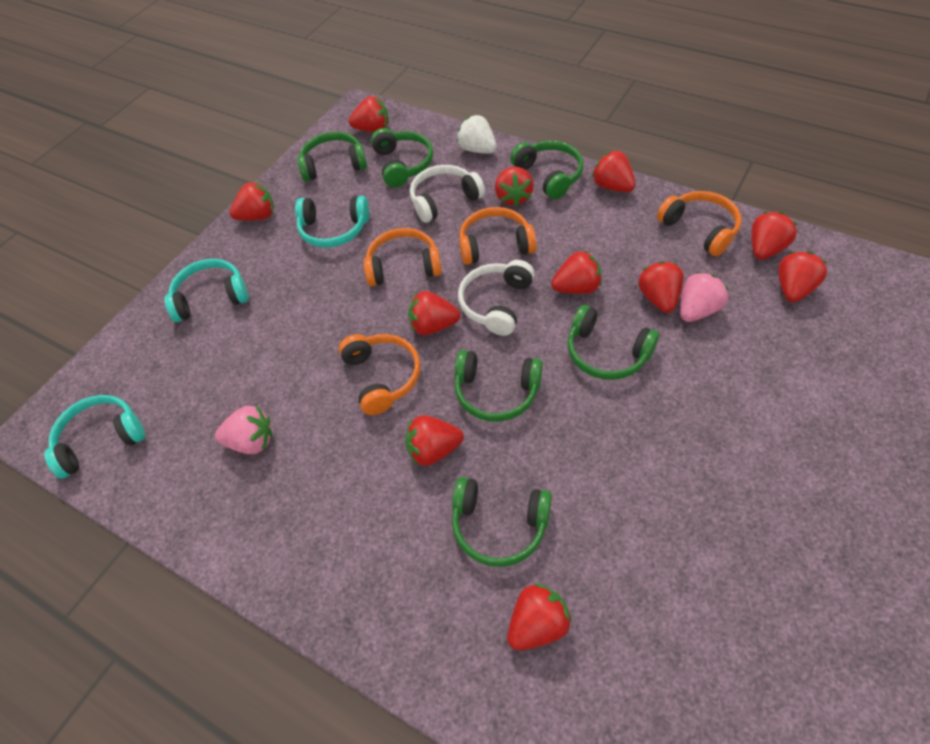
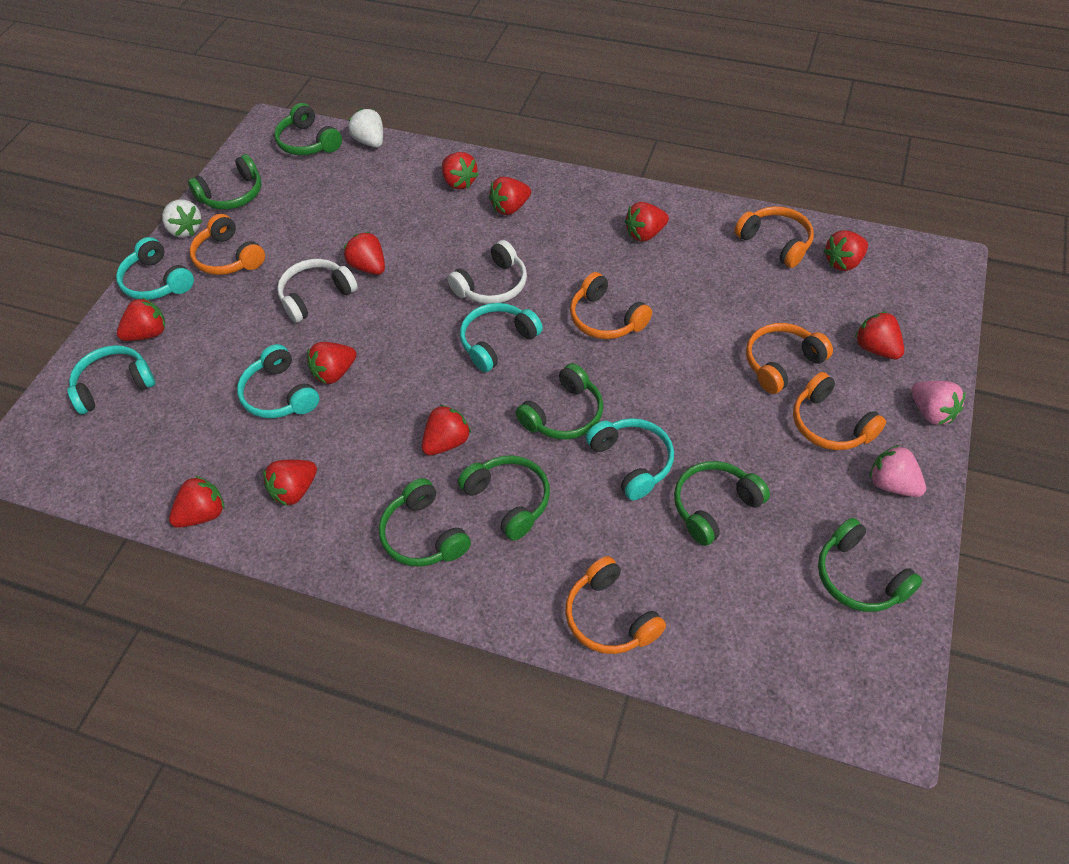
green headphones: 6 -> 7
orange headphones: 4 -> 6
turquoise headphones: 3 -> 5
white strawberry: 1 -> 2

